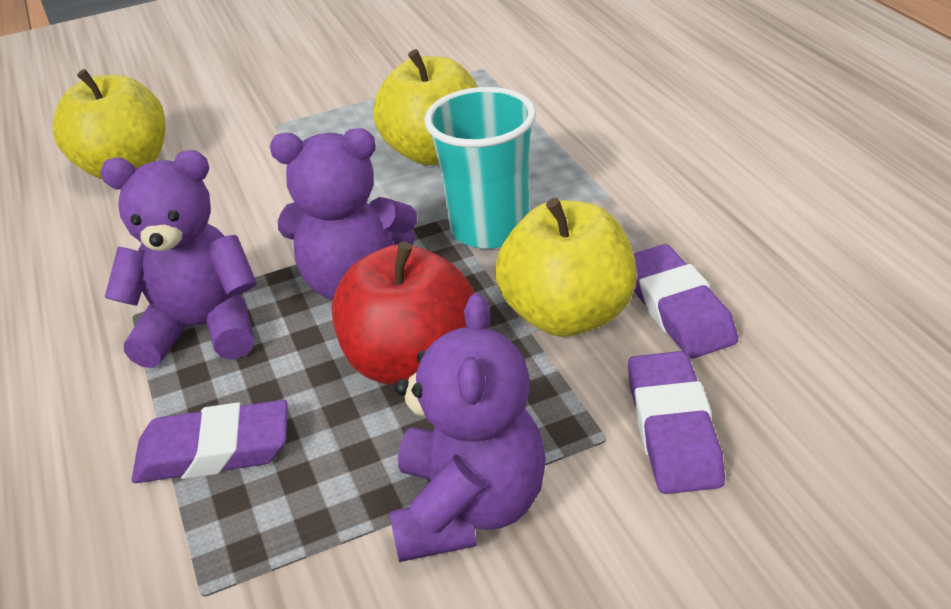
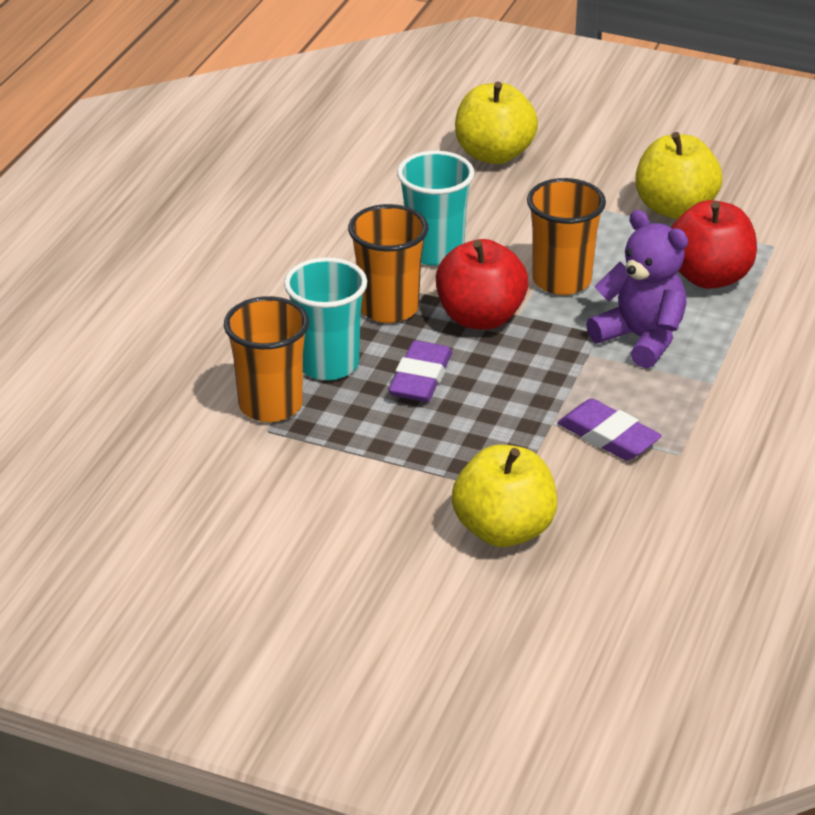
orange cup: 0 -> 3
purple eraser: 3 -> 2
purple teddy bear: 3 -> 1
red apple: 1 -> 2
turquoise cup: 1 -> 2

